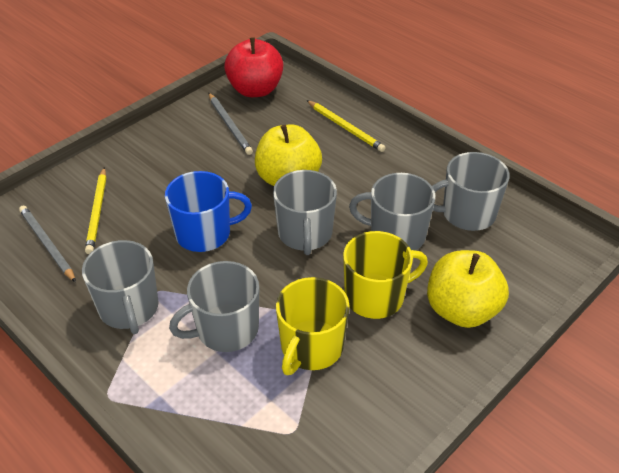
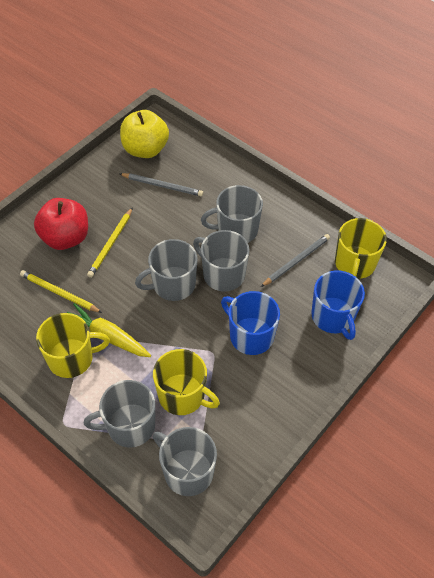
blue mug: 1 -> 2
yellow apple: 2 -> 1
yellow carrot: 0 -> 1
yellow mug: 2 -> 3

